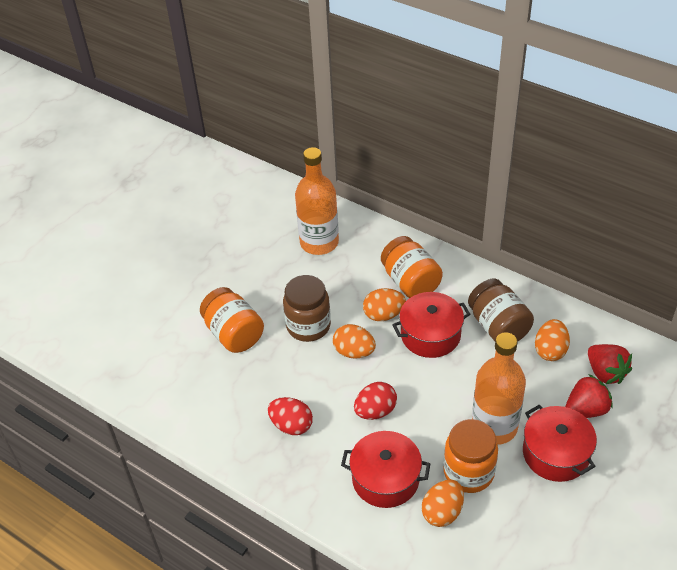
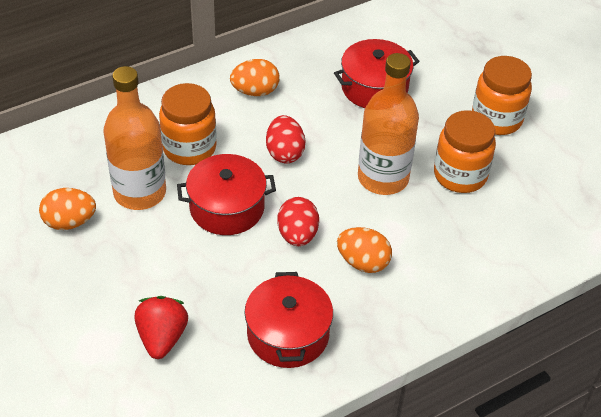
brown jar: 2 -> 0
orange egg: 4 -> 3
red strawberry: 2 -> 1

